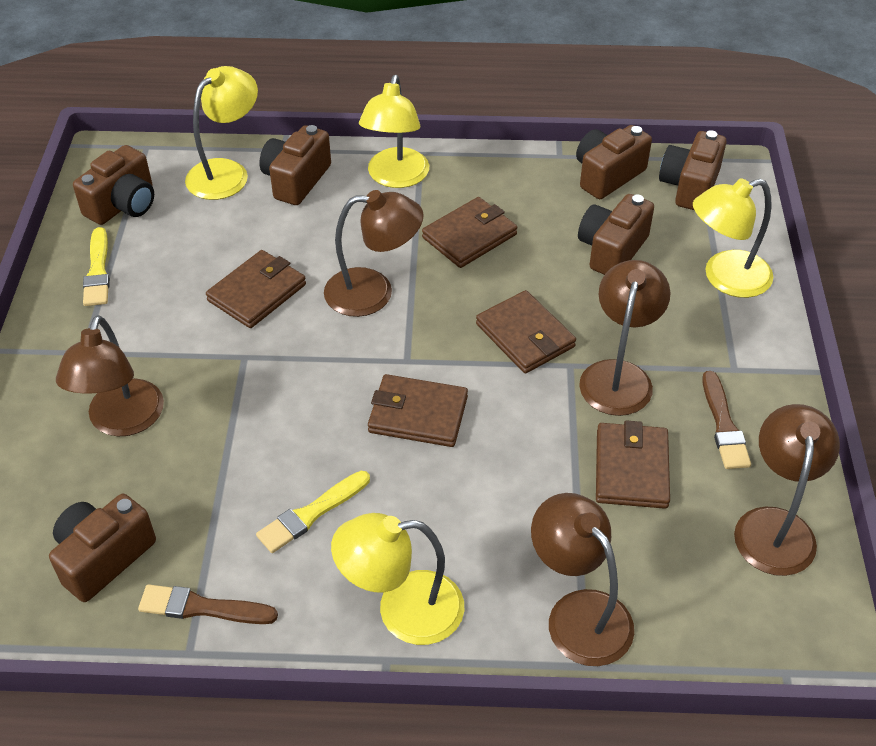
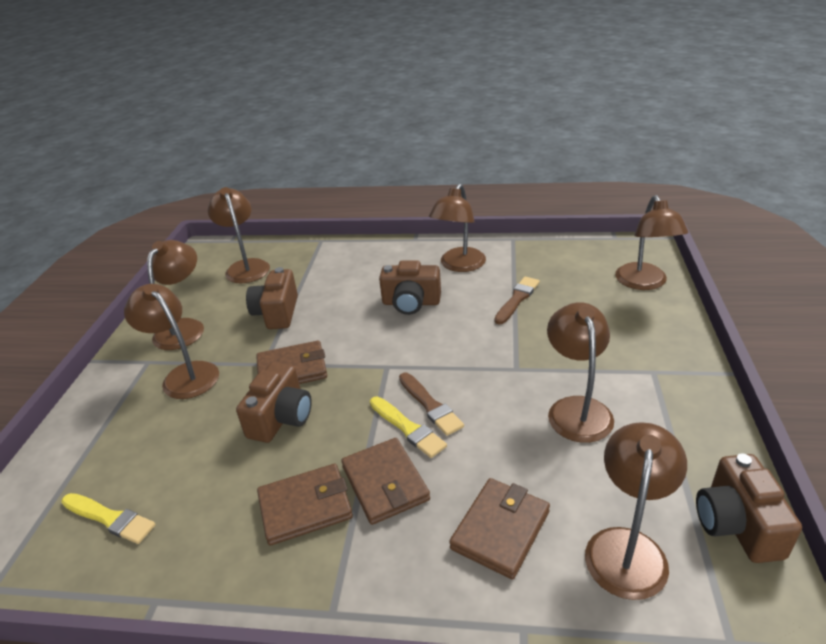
brown camera: 6 -> 4
brown lamp: 5 -> 7
brown wallet: 5 -> 4
yellow lamp: 4 -> 0

